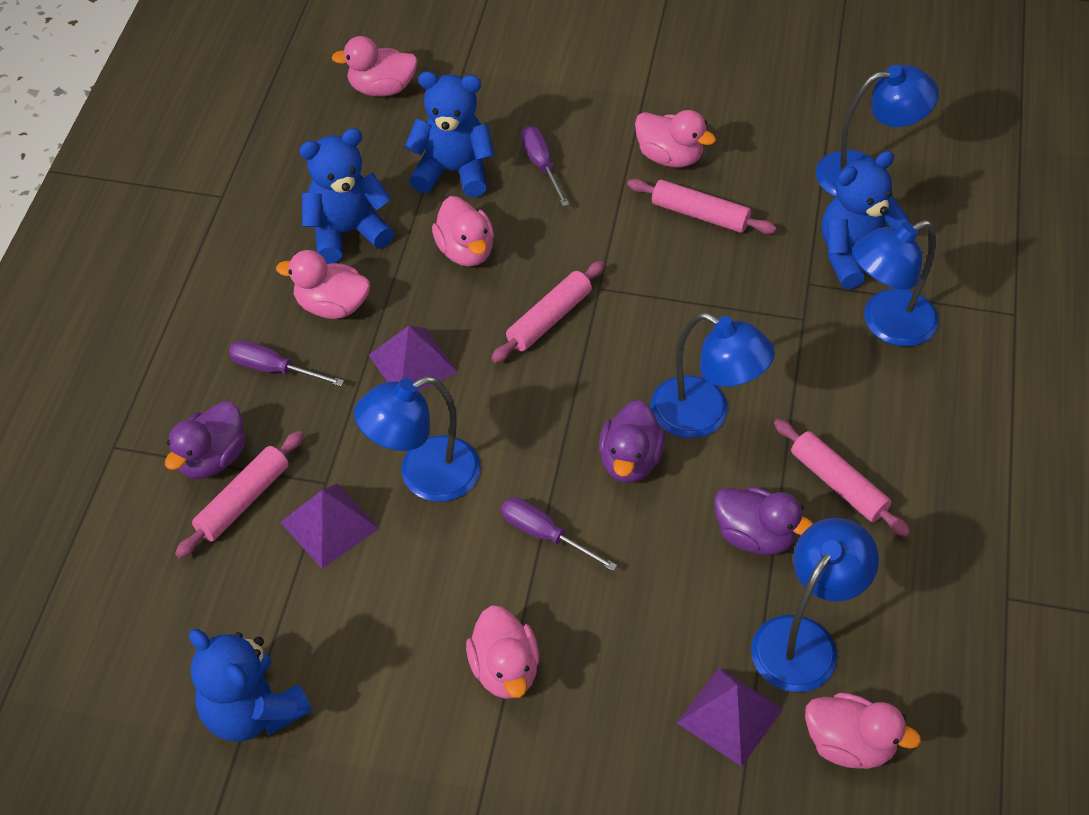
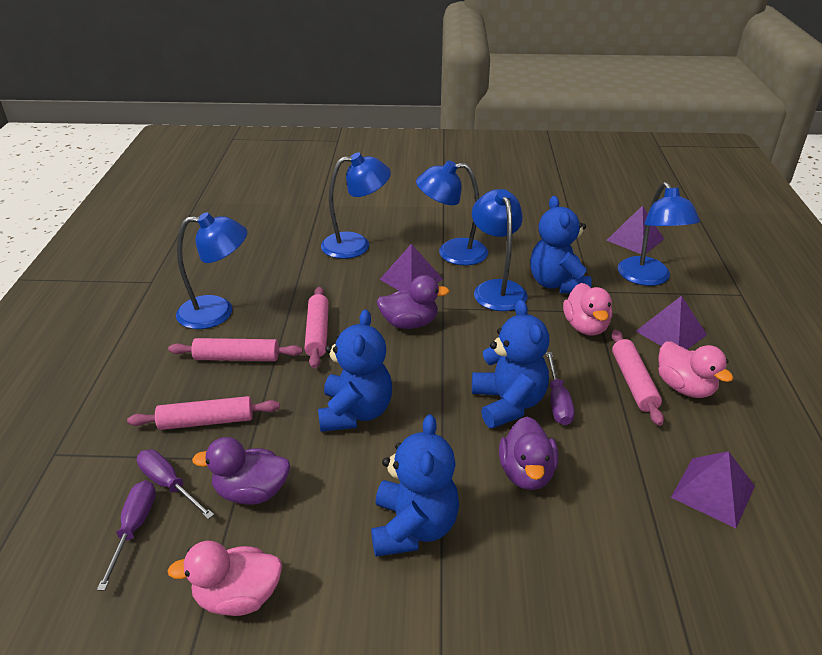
pink duck: 6 -> 3
purple pyramid: 3 -> 4

